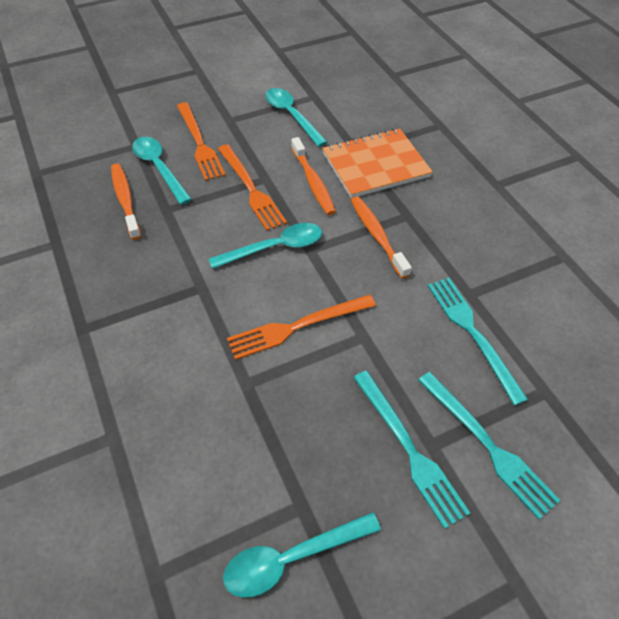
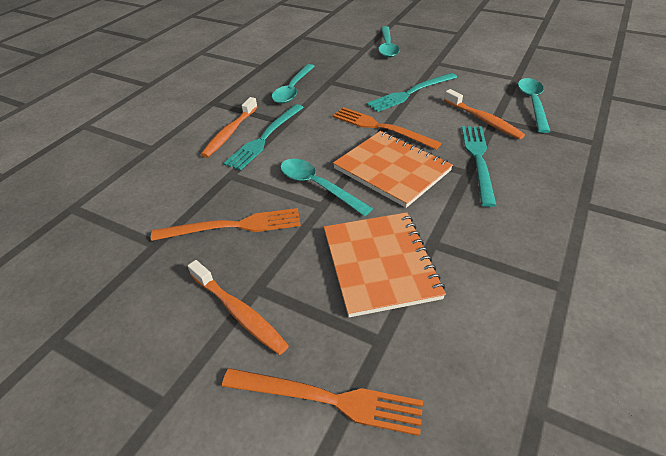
orange notebook: 1 -> 2

